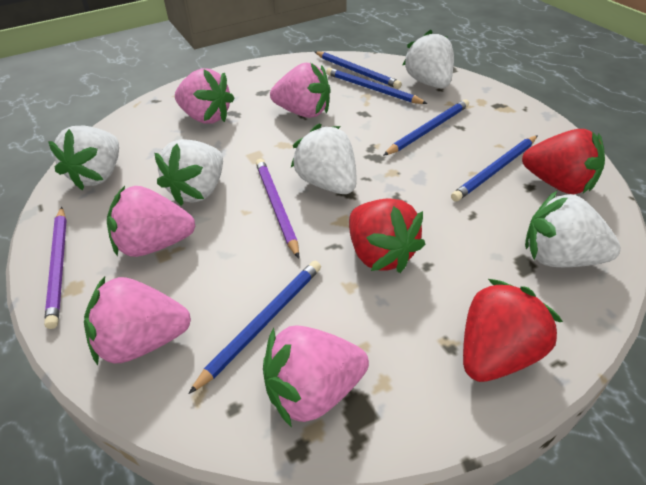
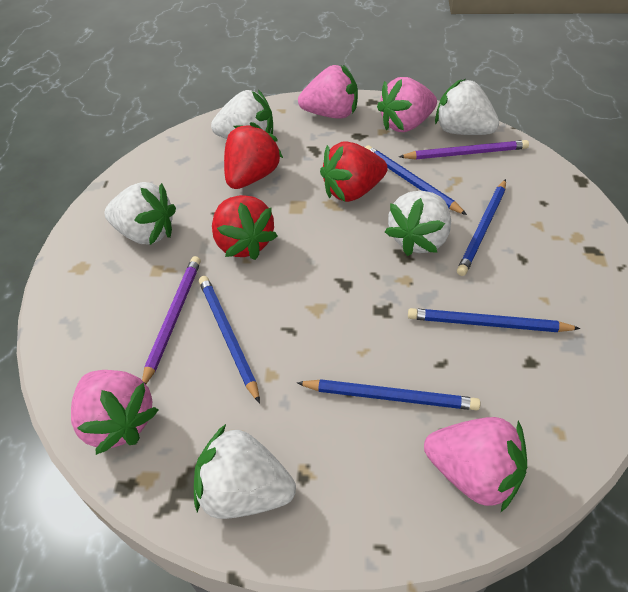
pink strawberry: 5 -> 4

